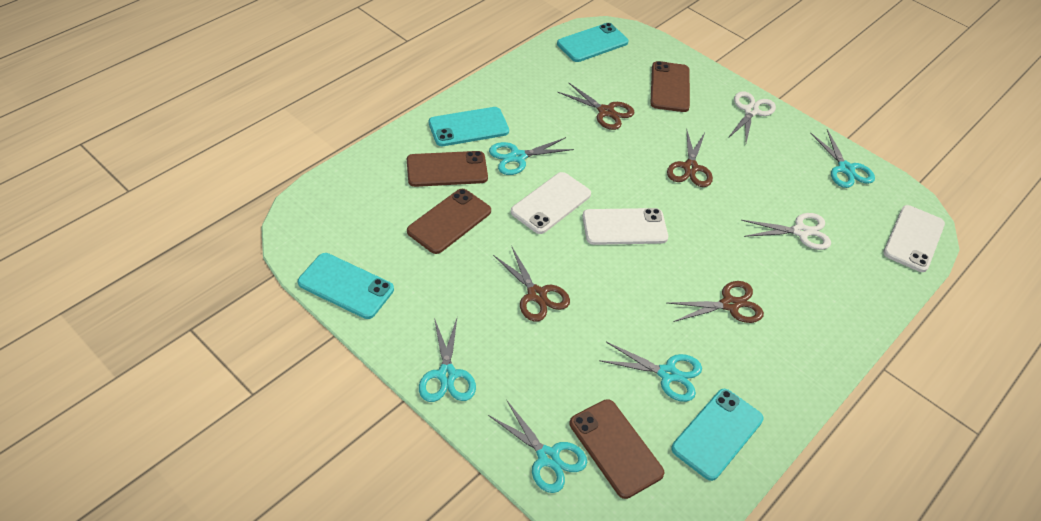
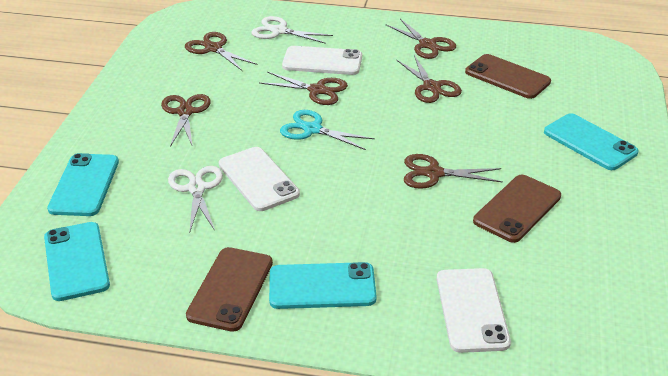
brown phone: 4 -> 3
brown scissors: 4 -> 6
turquoise scissors: 5 -> 1

